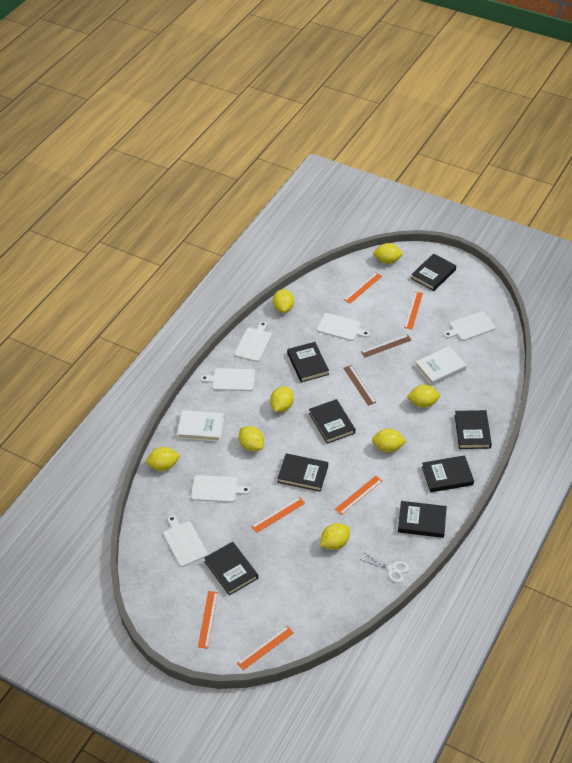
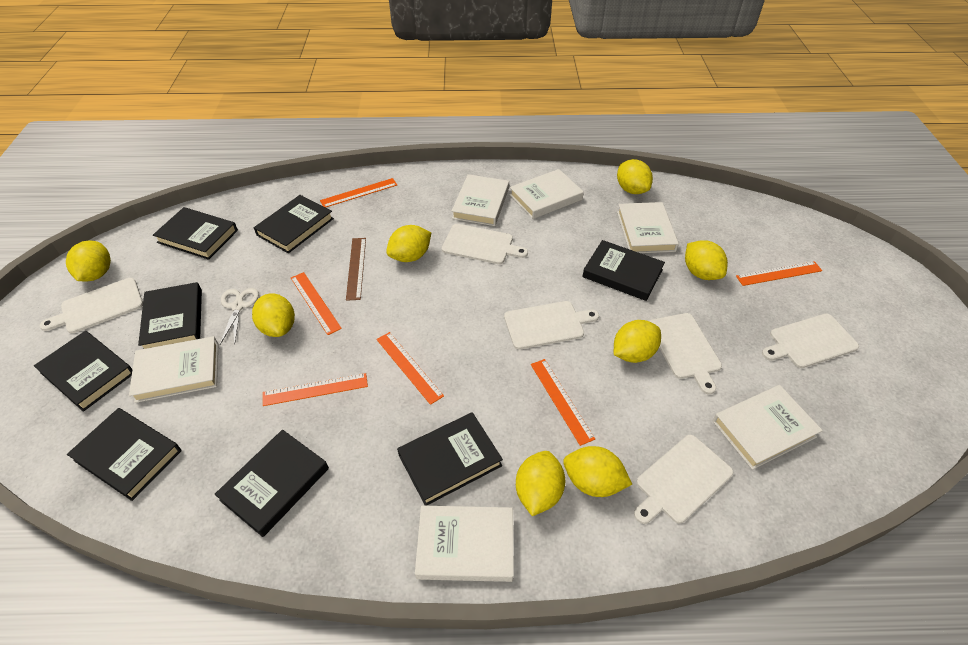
brown ruler: 2 -> 1
white book: 2 -> 6

